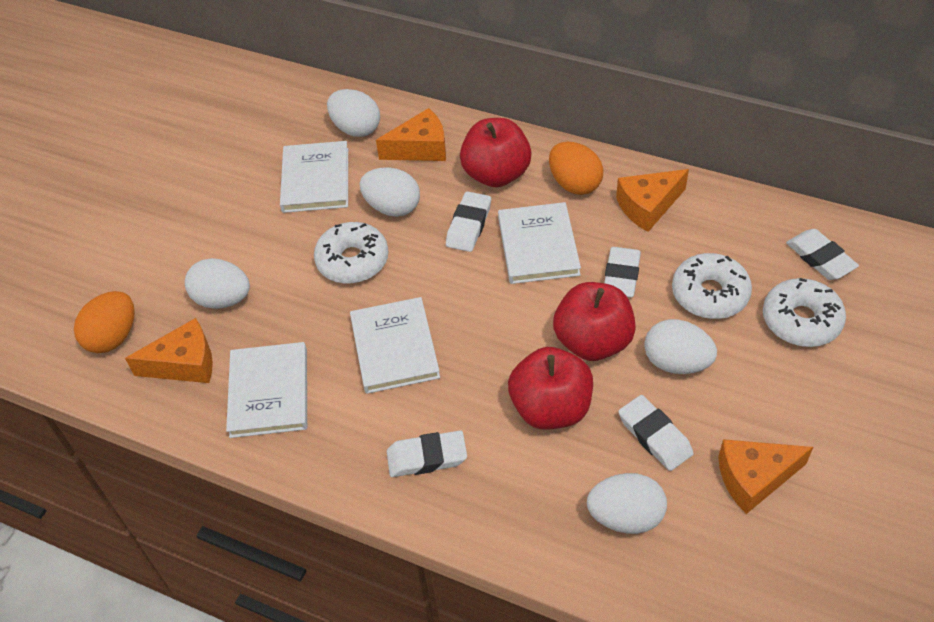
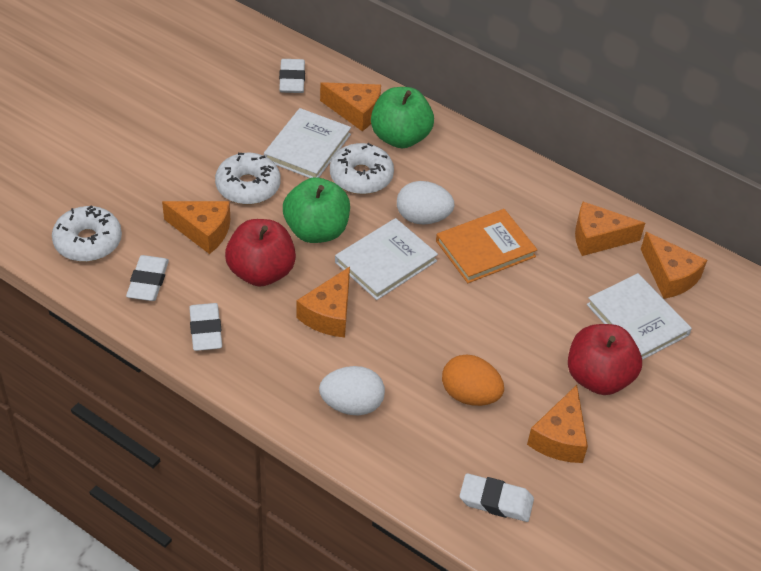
green apple: 0 -> 2
orange book: 0 -> 1
orange cheese: 4 -> 6
orange egg: 2 -> 1
red apple: 3 -> 2
white book: 4 -> 3
white egg: 5 -> 2
white eraser: 5 -> 4

